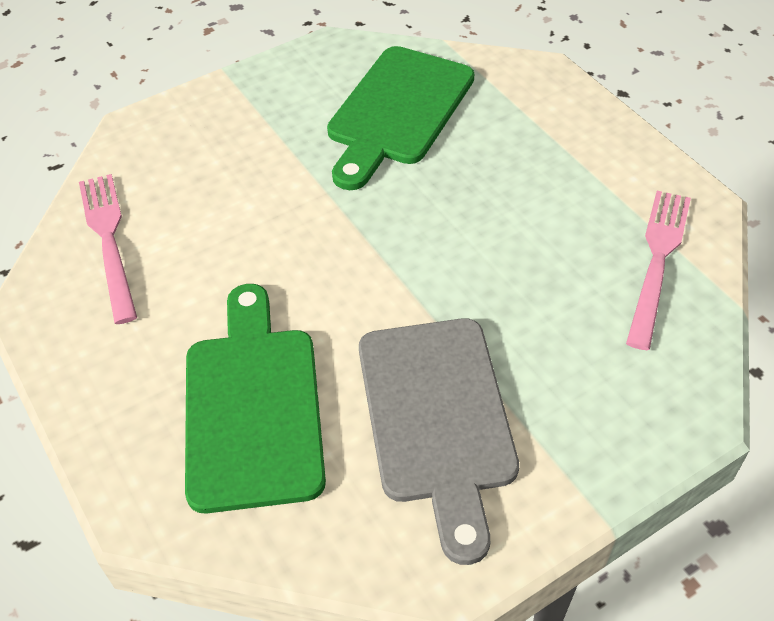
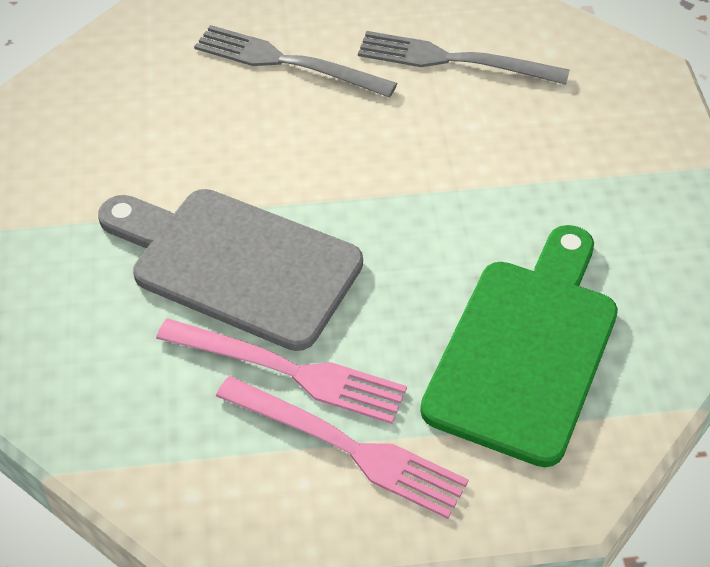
green cutting board: 2 -> 1
grey fork: 0 -> 2

